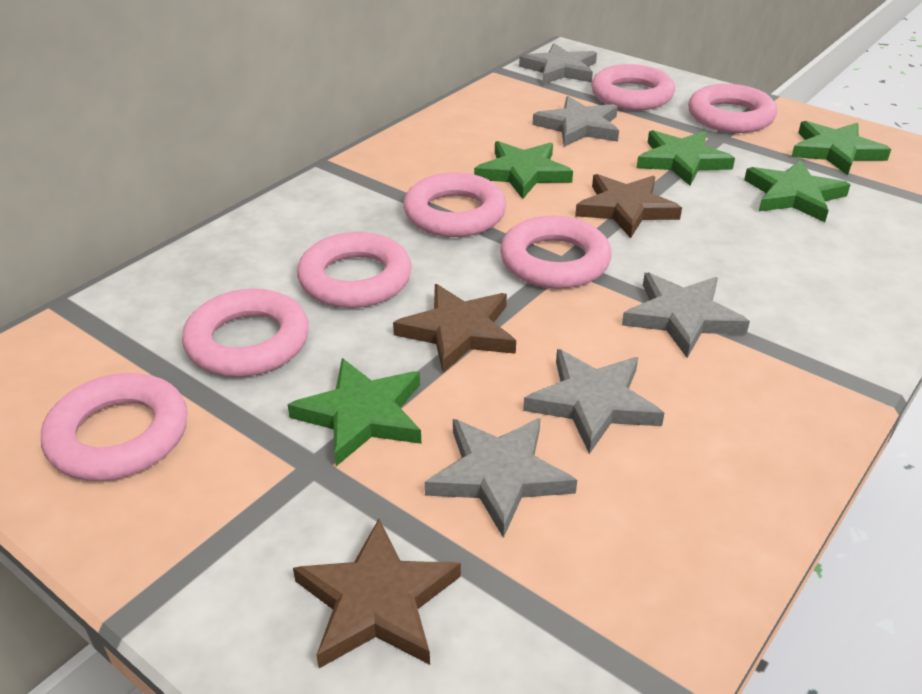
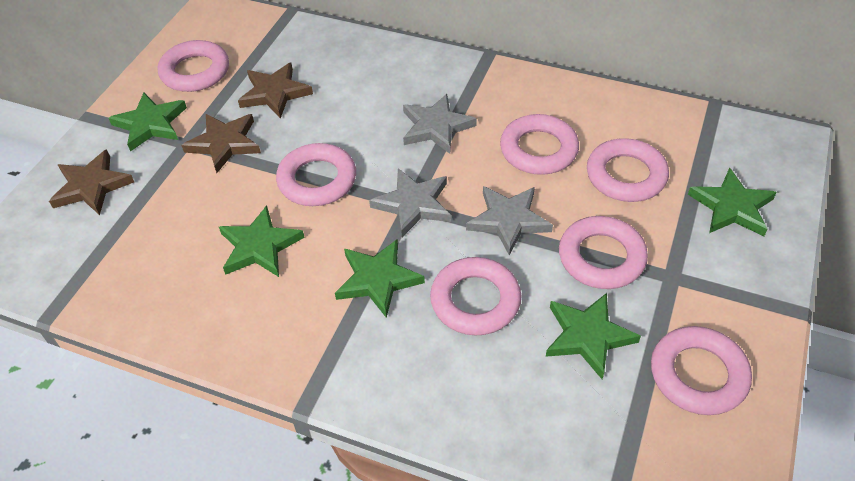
grey star: 5 -> 3

